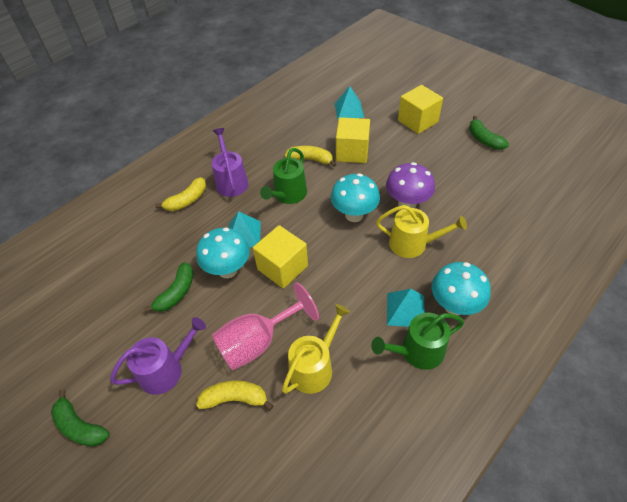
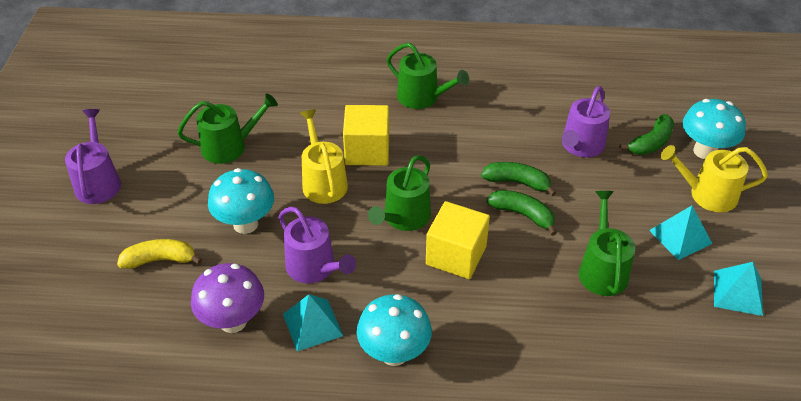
green watering can: 2 -> 4
pink goblet: 1 -> 0
purple watering can: 2 -> 3
yellow banana: 3 -> 1
yellow cube: 3 -> 2

